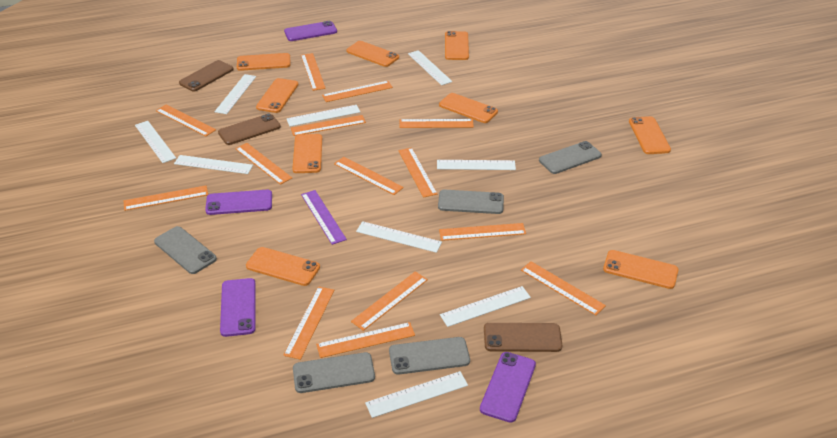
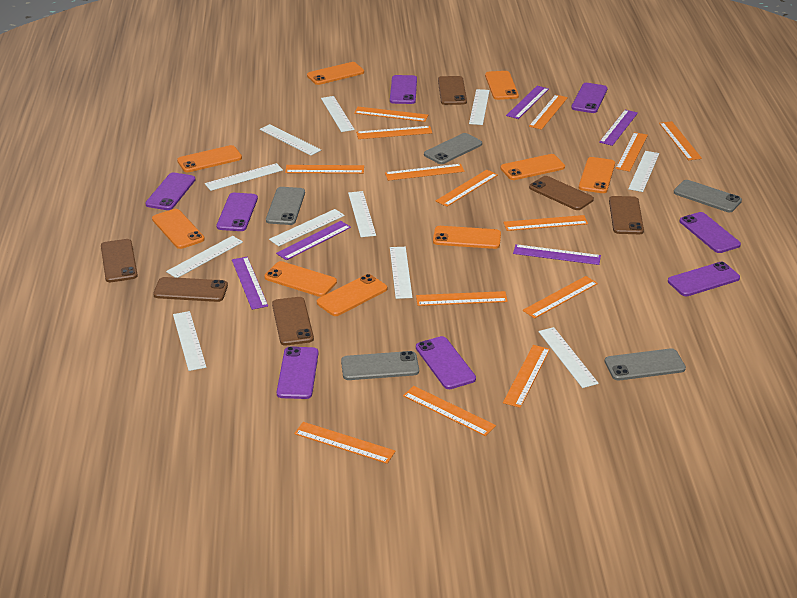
brown phone: 3 -> 6
purple phone: 4 -> 8
purple ruler: 1 -> 5
white ruler: 9 -> 11

